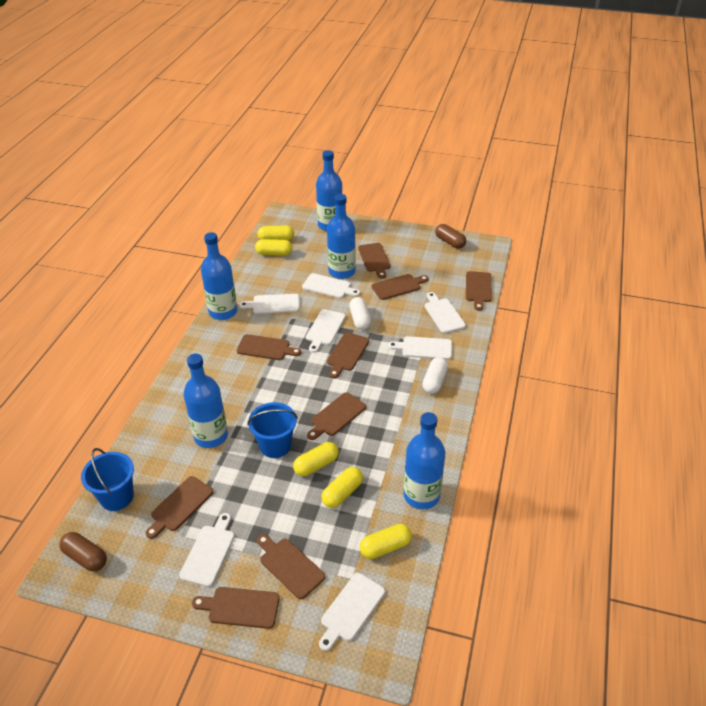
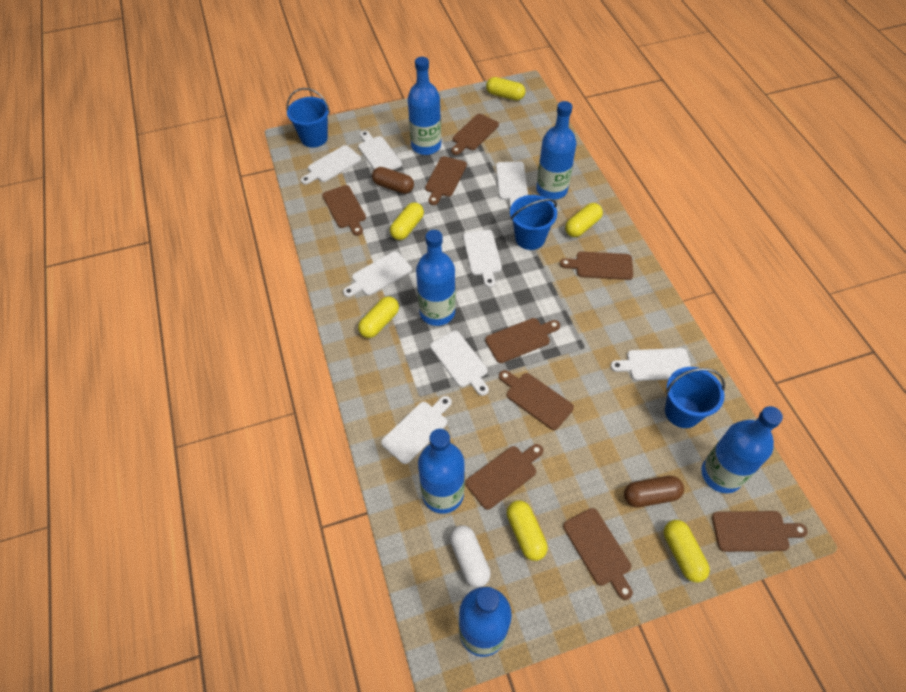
blue bottle: 5 -> 6
blue bucket: 2 -> 3
white capsule: 2 -> 1
white cutting board: 7 -> 8
yellow capsule: 5 -> 6

